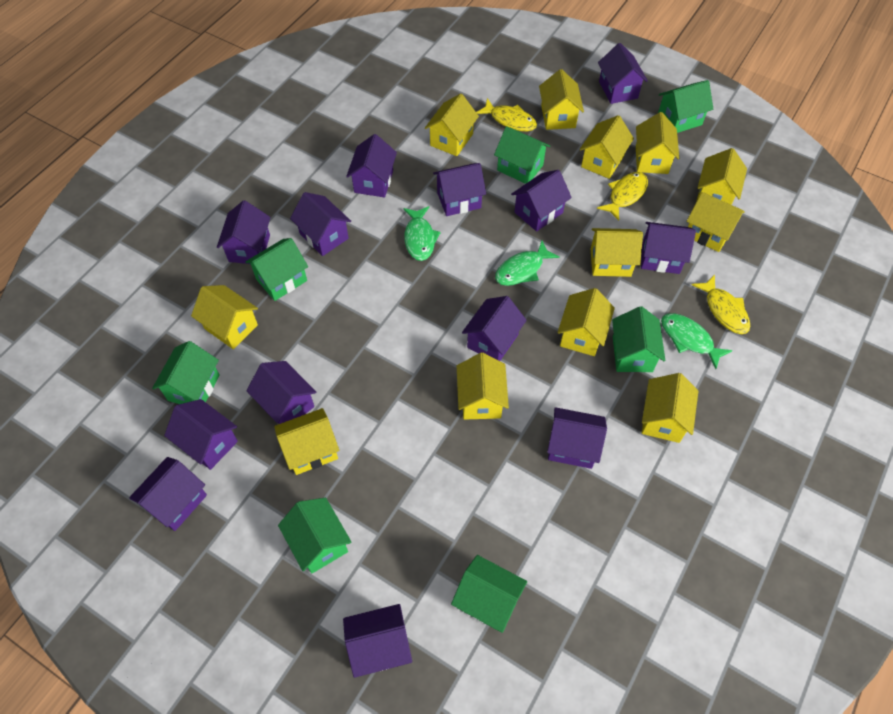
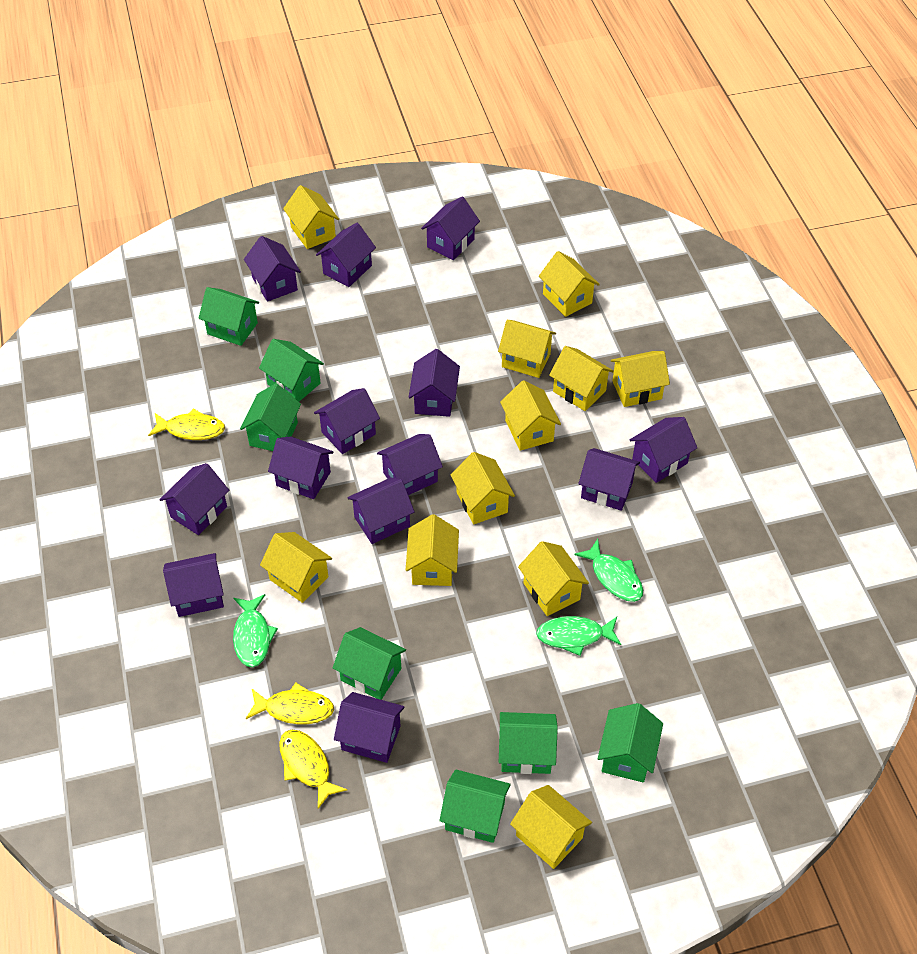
yellow house: 12 -> 11

